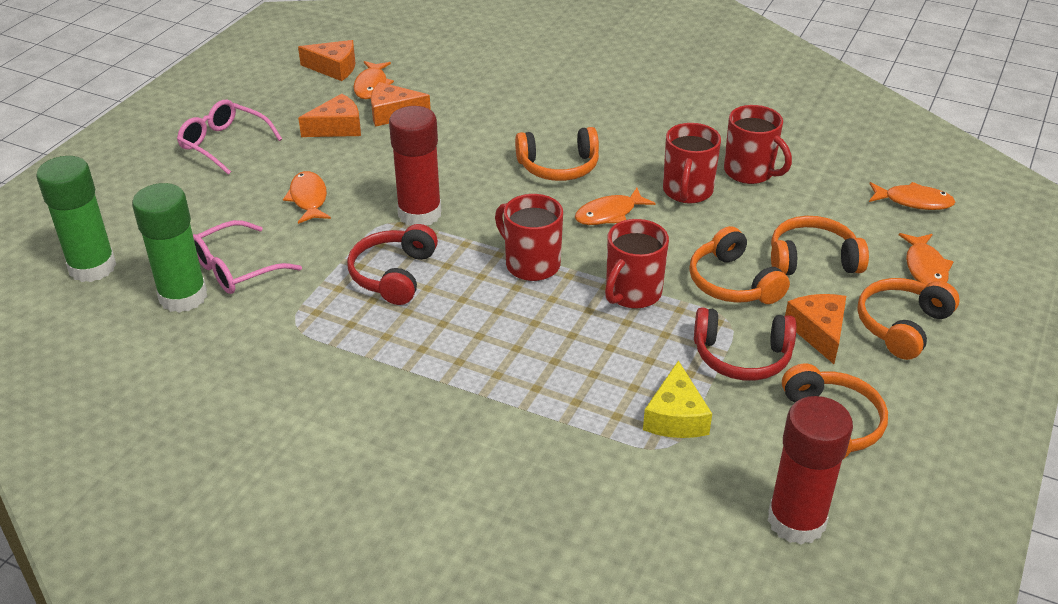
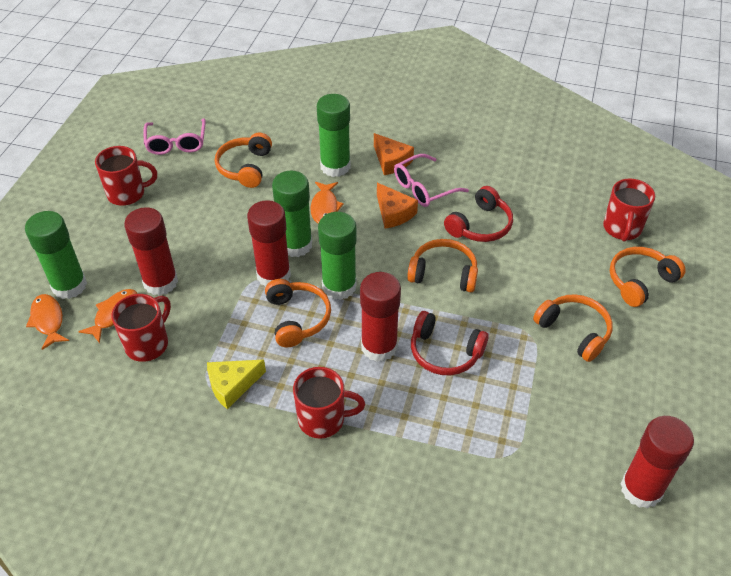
green glue stick: 2 -> 4
orange cheese: 4 -> 2
orange fish: 5 -> 3
red glue stick: 2 -> 4

